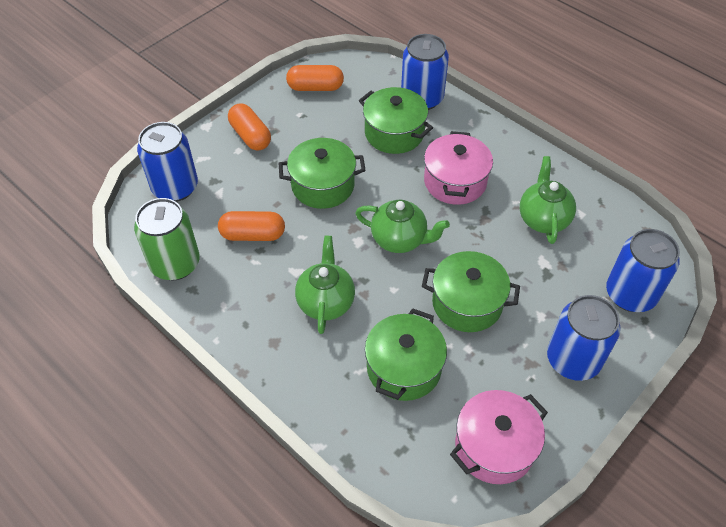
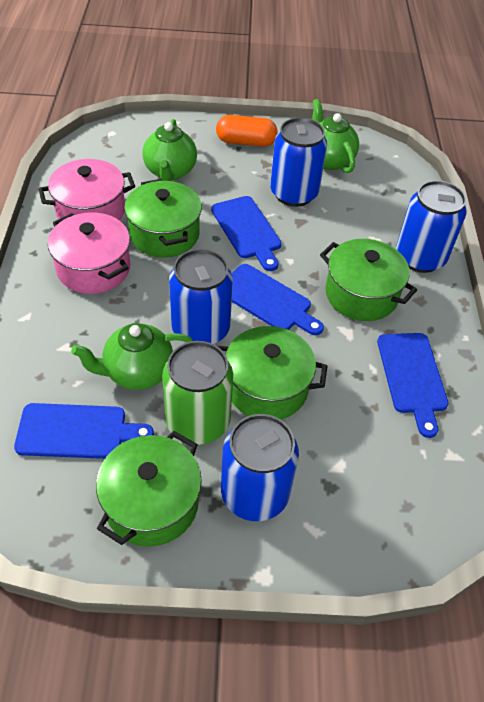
blue cutting board: 0 -> 4
orange capsule: 3 -> 1

